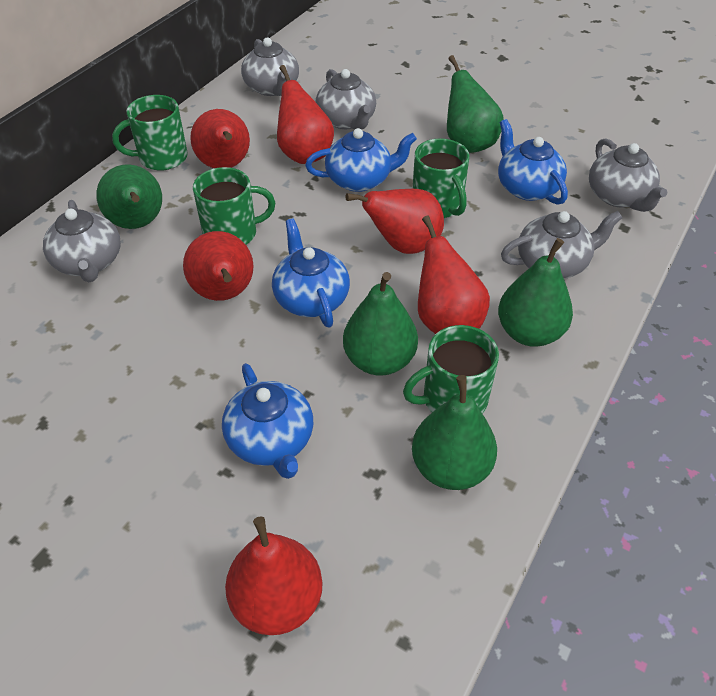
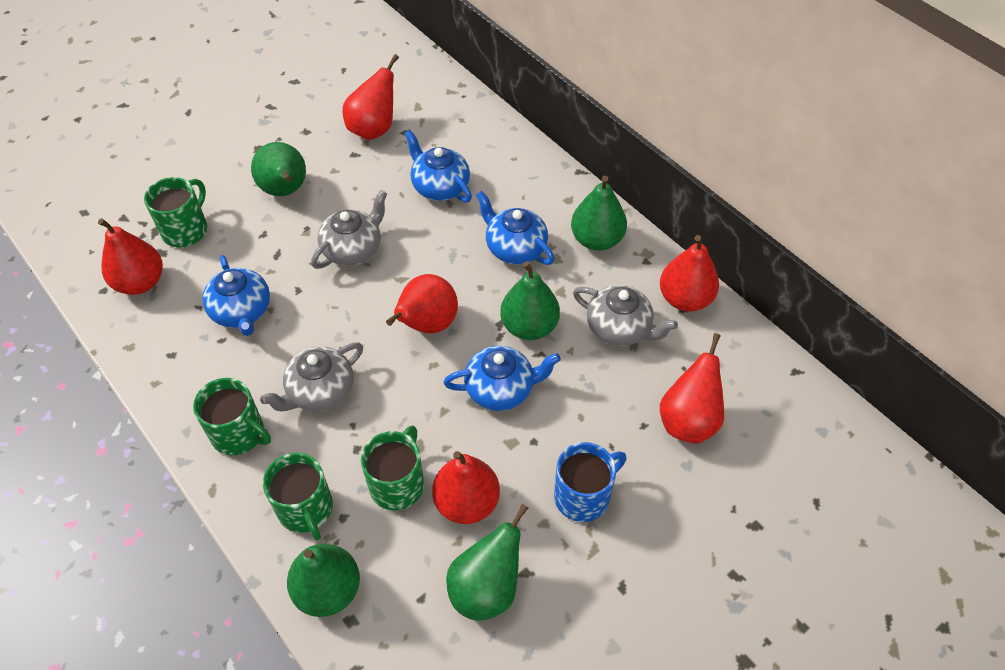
blue mug: 0 -> 1
grey teapot: 5 -> 3

